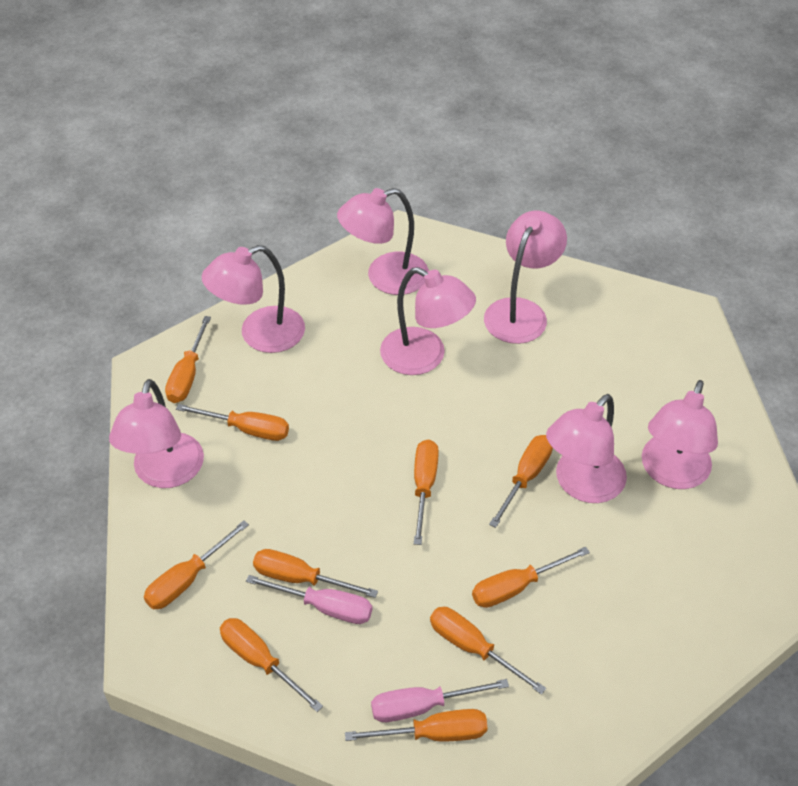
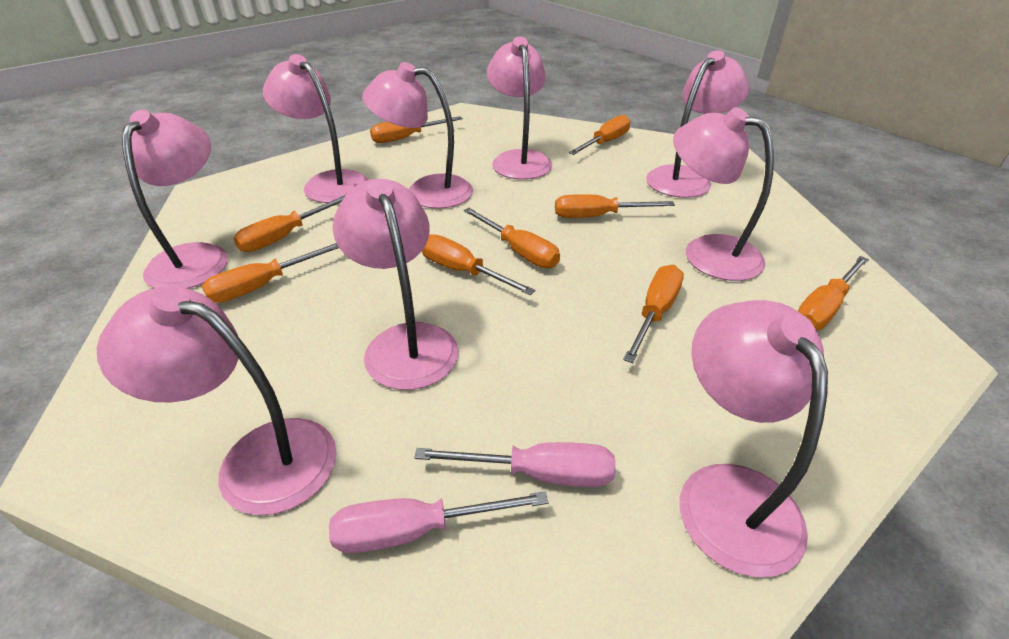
orange screwdriver: 10 -> 9
pink lamp: 7 -> 9

